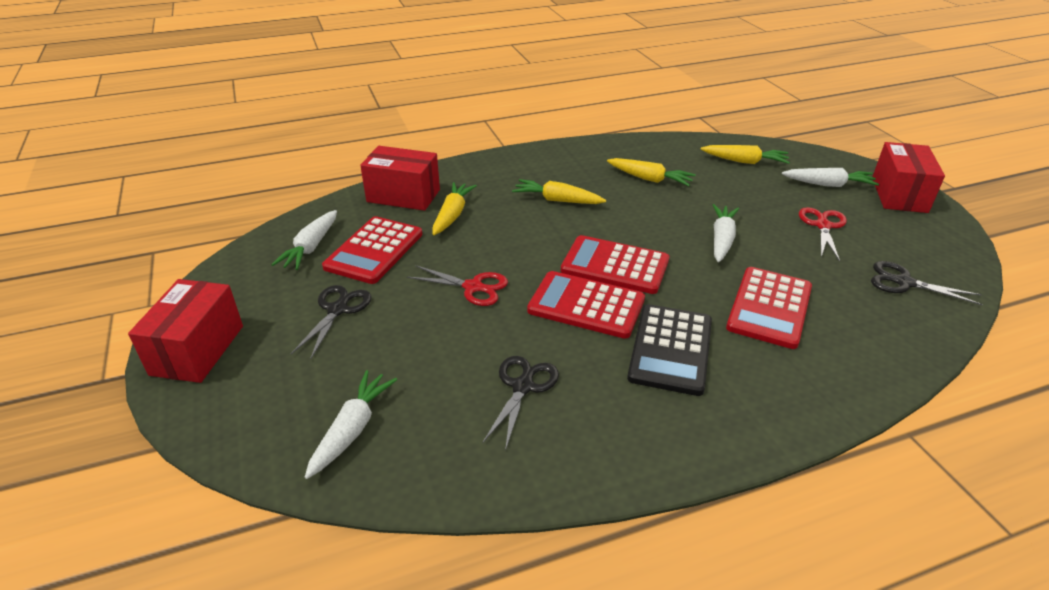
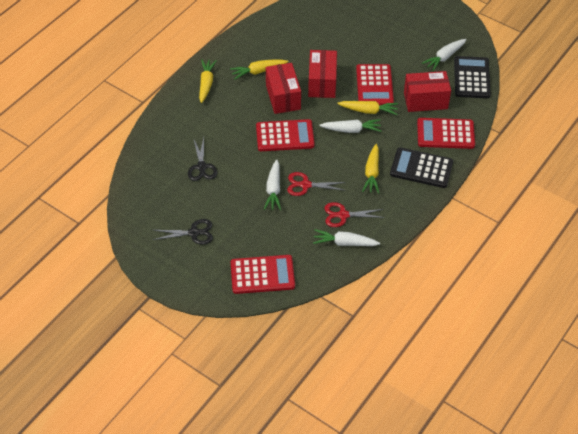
black calculator: 1 -> 2
black scissors: 3 -> 2

